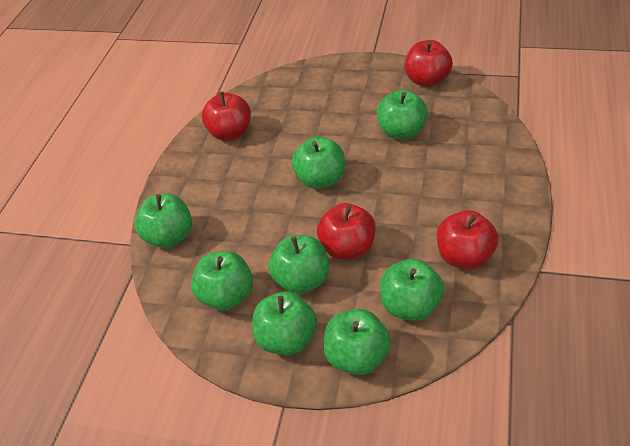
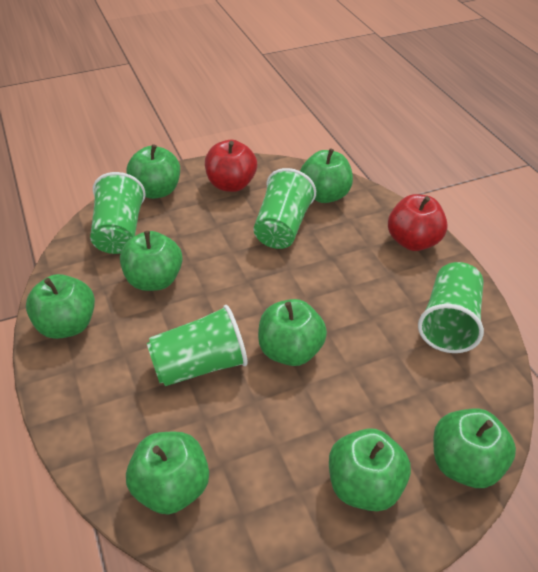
green cup: 0 -> 4
red apple: 4 -> 2

